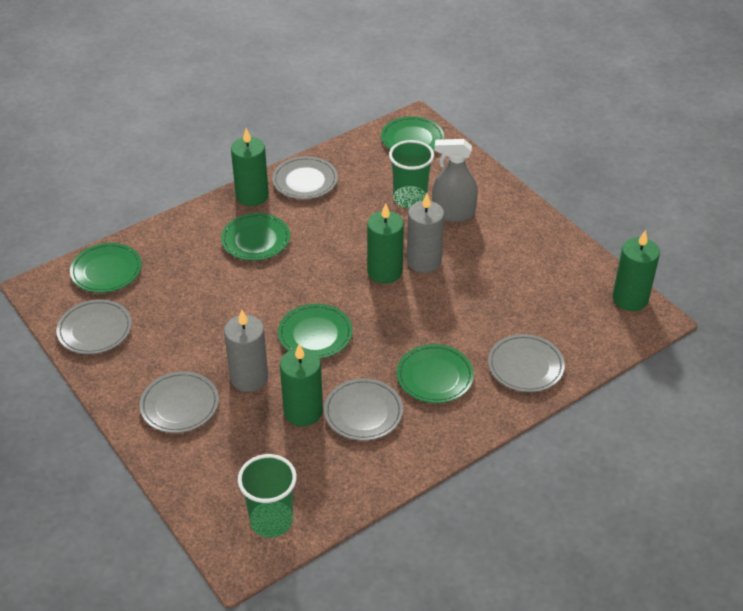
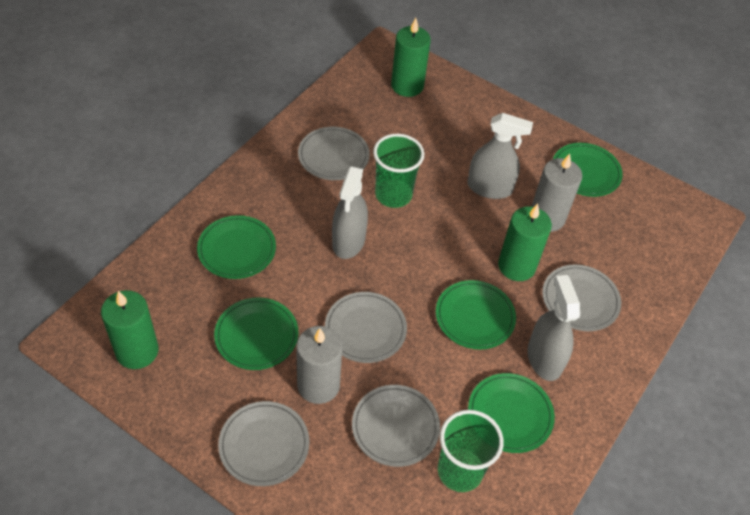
green candle: 4 -> 3
grey spray bottle: 1 -> 3

